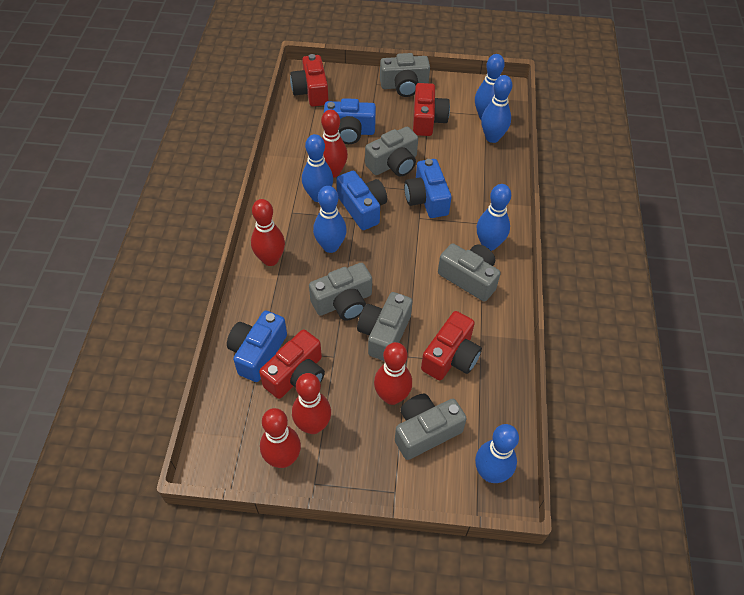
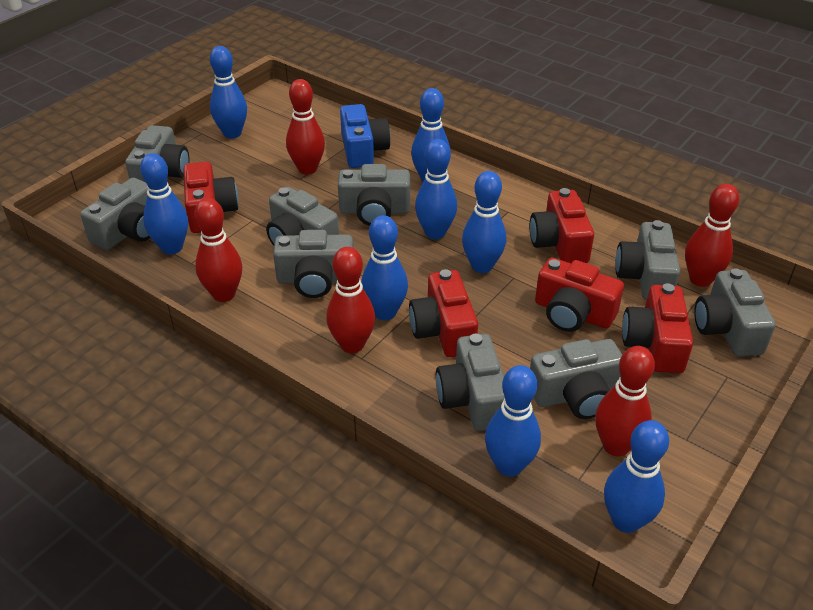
blue bowling pin: 6 -> 8
blue camera: 4 -> 1
grey camera: 6 -> 9
red camera: 4 -> 5

